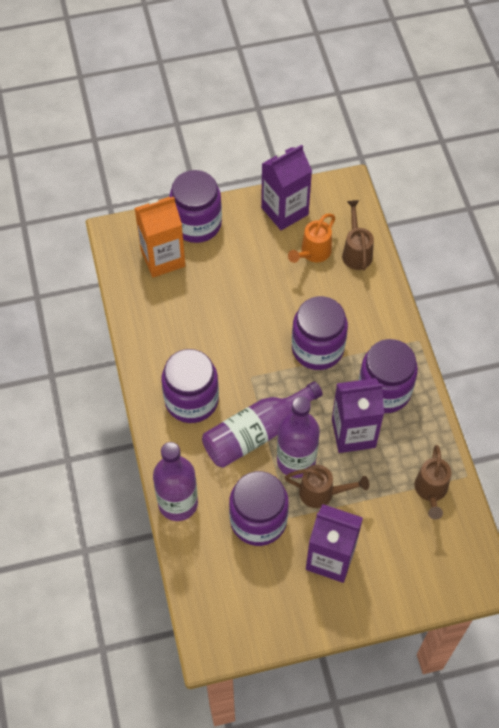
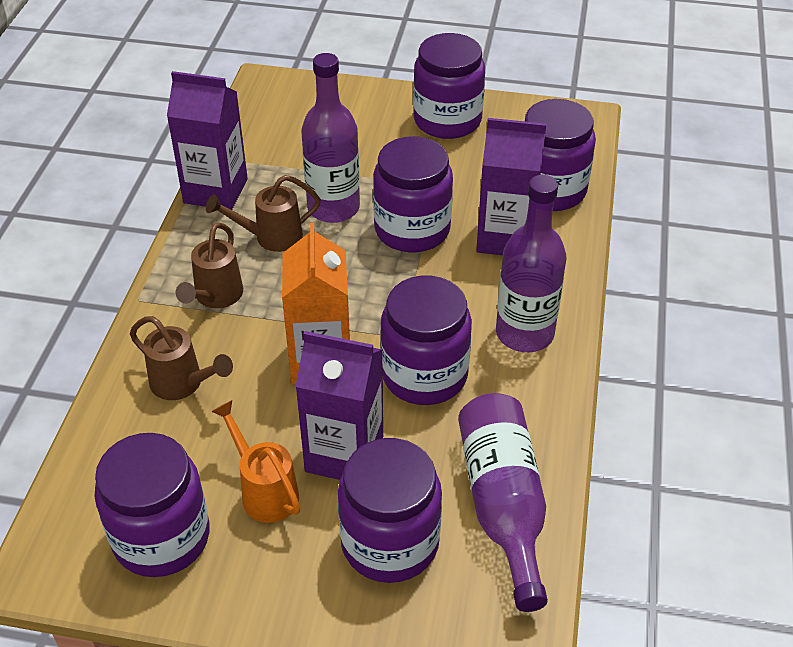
purple jar: 5 -> 6

